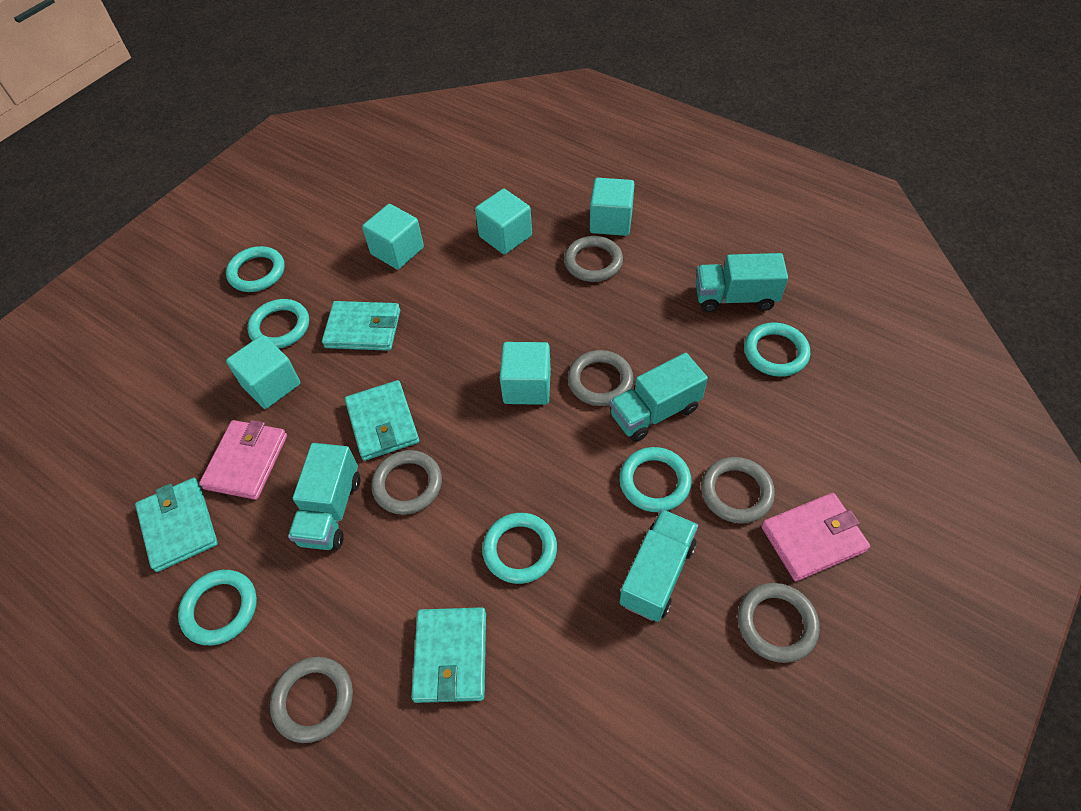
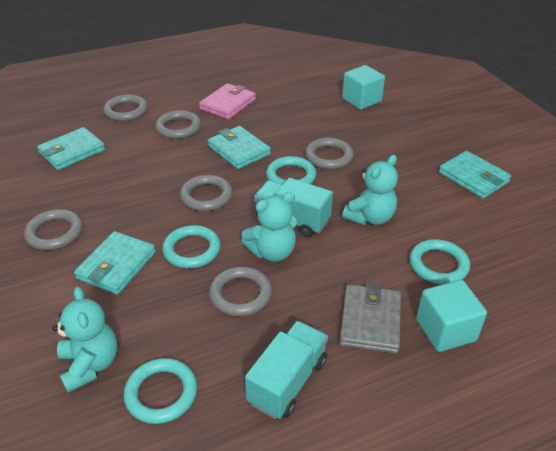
grey wallet: 0 -> 1
pink wallet: 2 -> 1
turquoise cube: 5 -> 2
turquoise ring: 6 -> 4
turquoise teddy bear: 0 -> 3
turquoise truck: 4 -> 2

